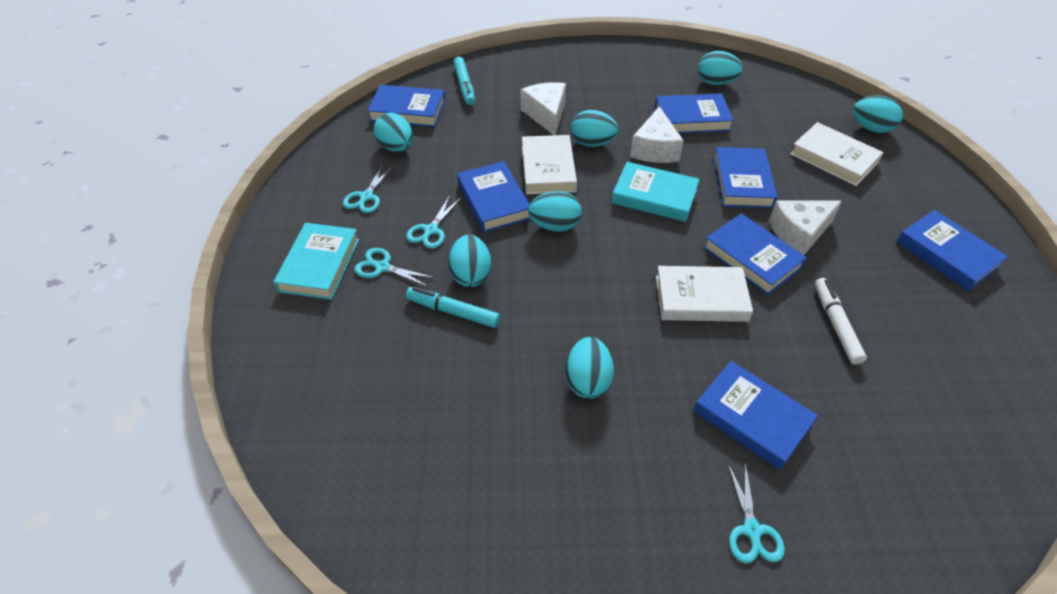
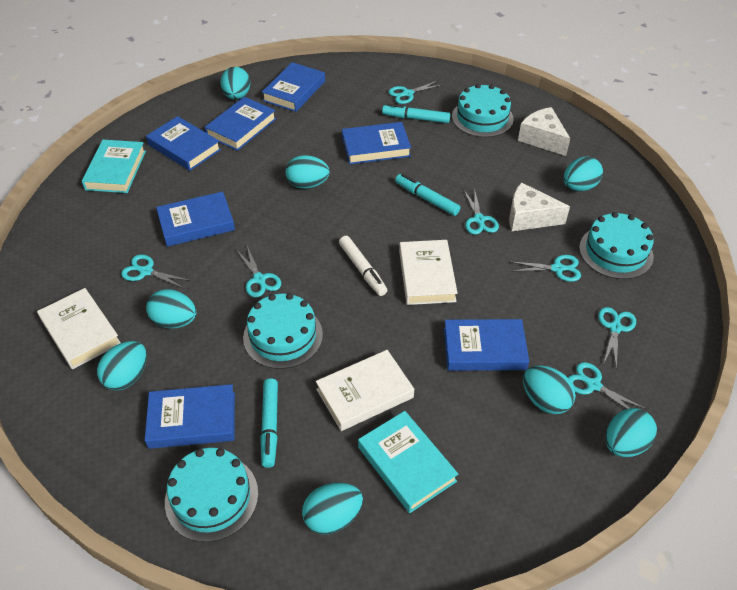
turquoise cake: 0 -> 4
turquoise egg: 7 -> 8
turquoise marker: 2 -> 3
turquoise scissors: 4 -> 7
white cheese: 3 -> 2

